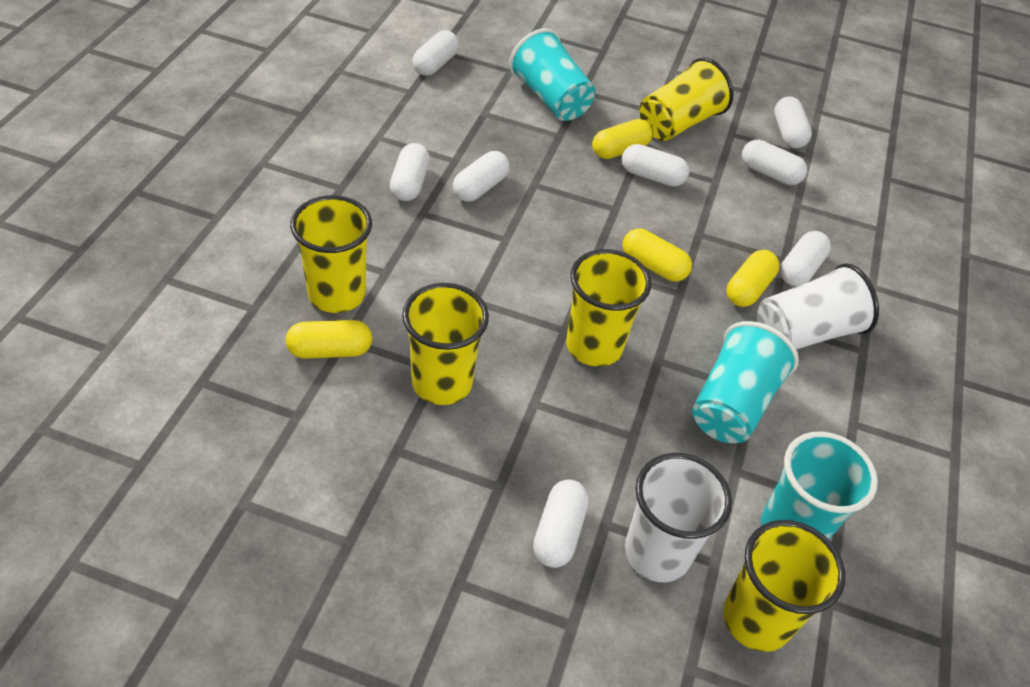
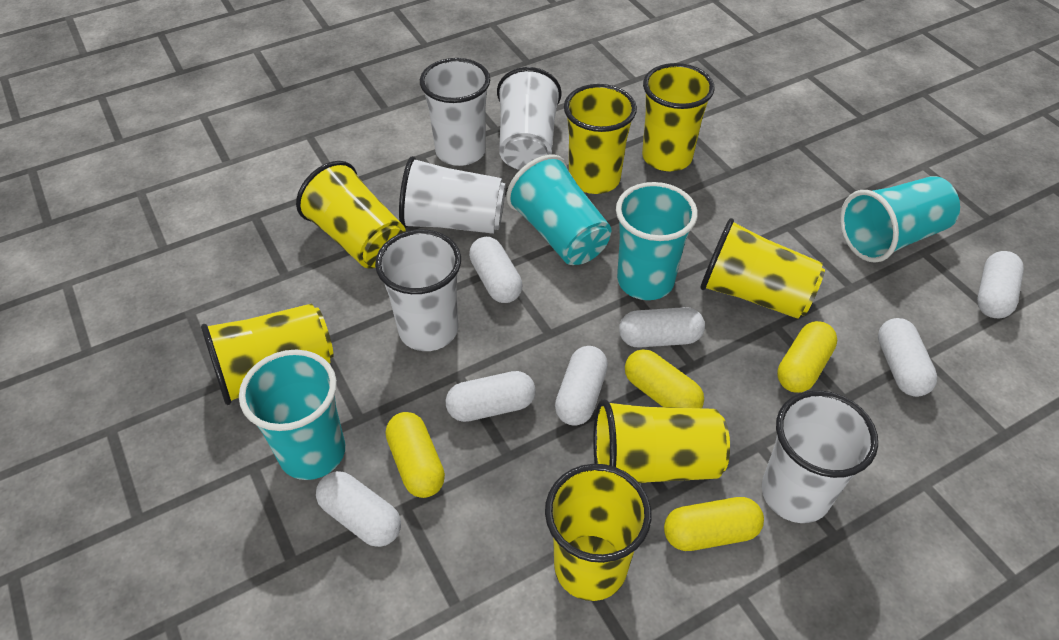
turquoise cup: 3 -> 4
white capsule: 8 -> 7
white cup: 2 -> 5
yellow cup: 5 -> 7

